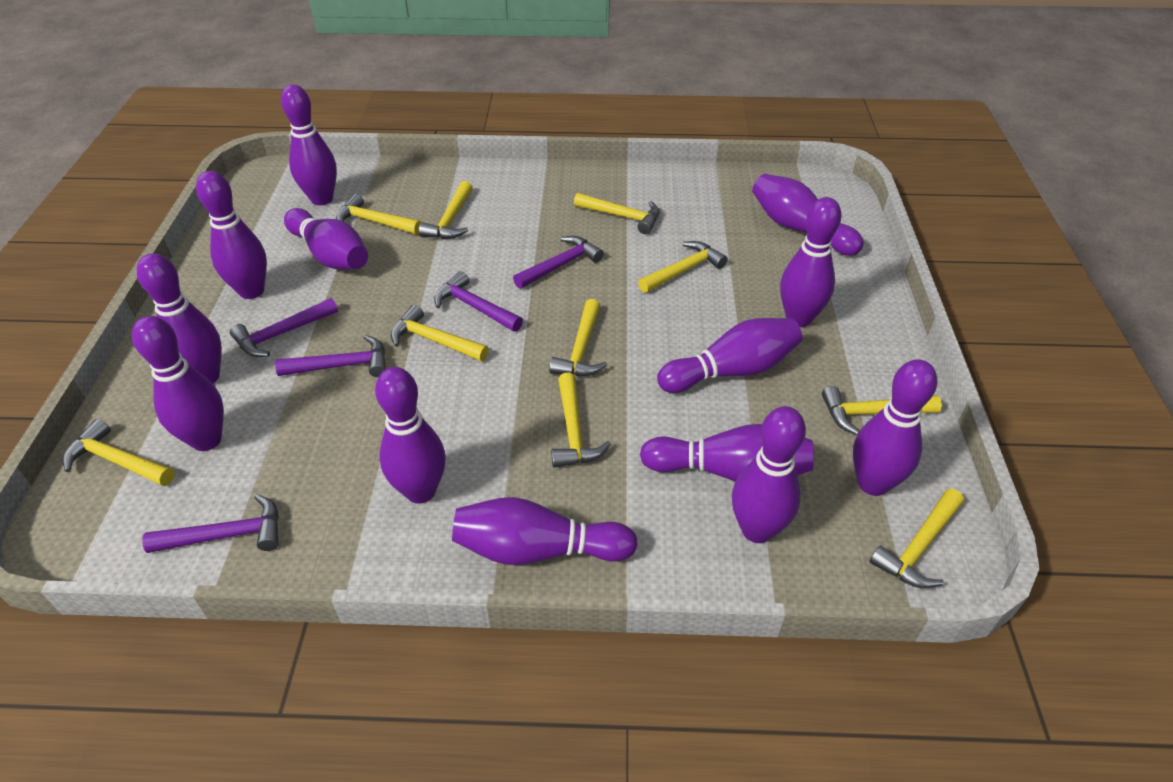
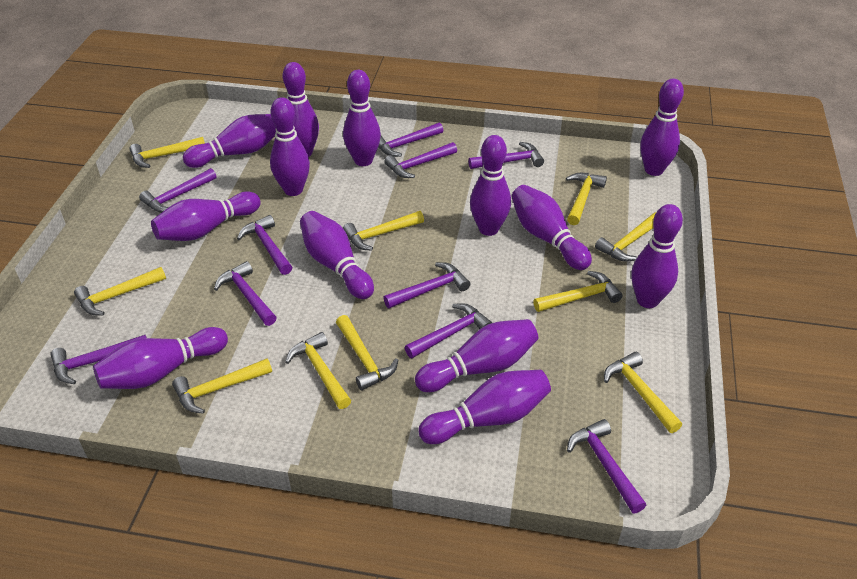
purple hammer: 5 -> 10

